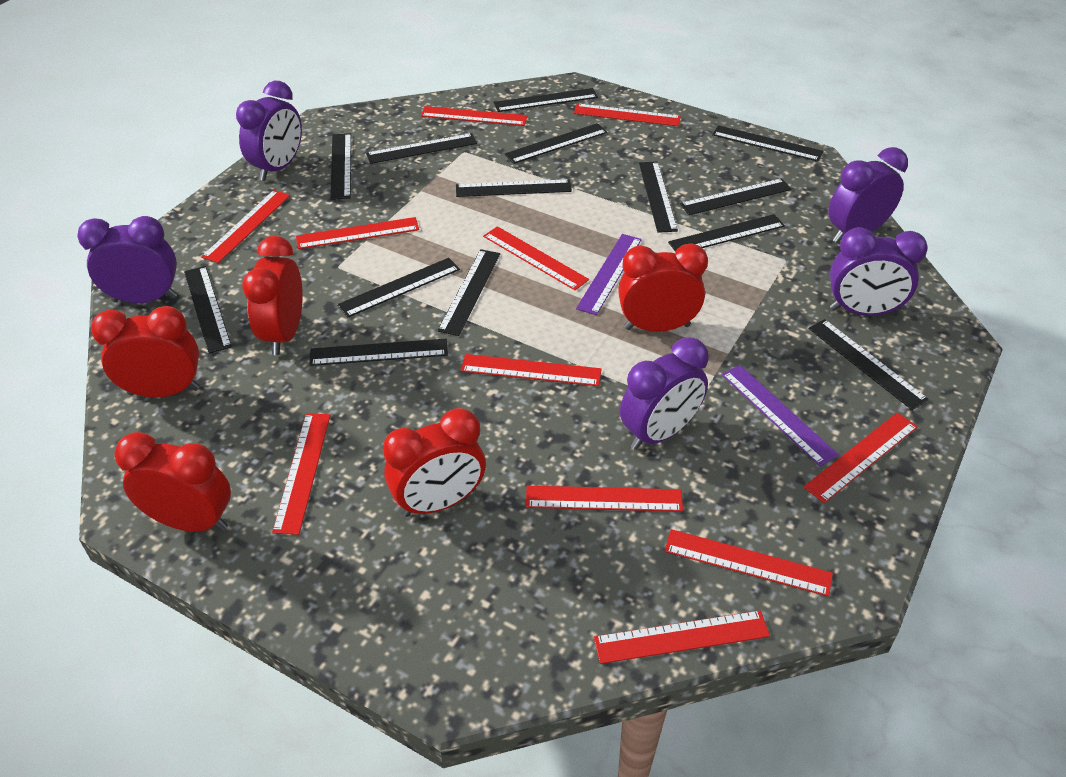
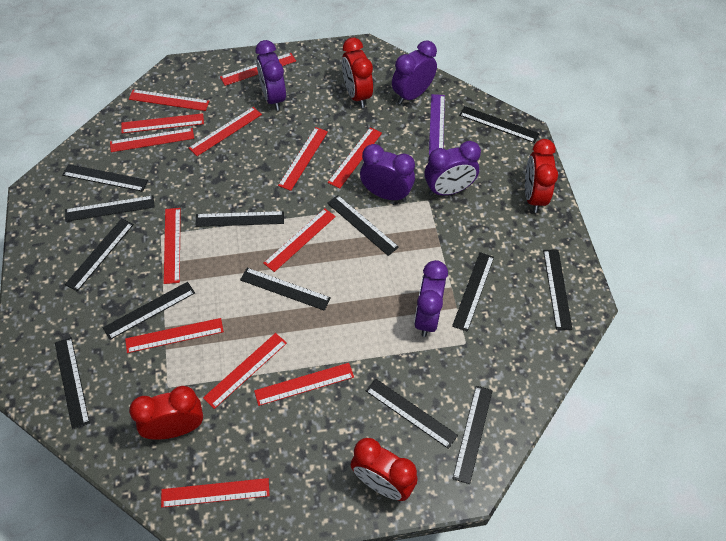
black ruler: 14 -> 13
purple ruler: 2 -> 1
red clock: 5 -> 4
red ruler: 11 -> 13

